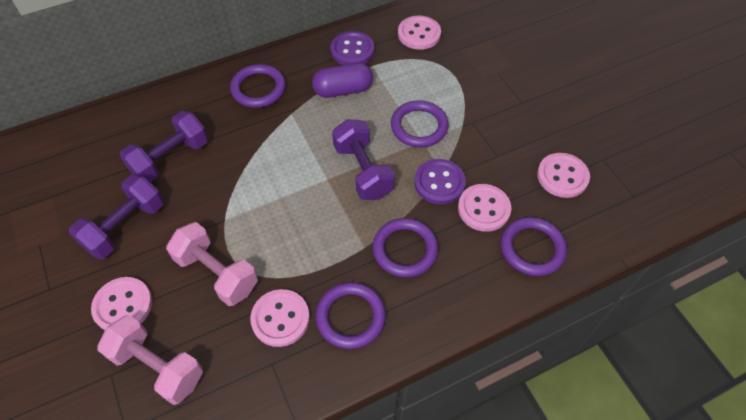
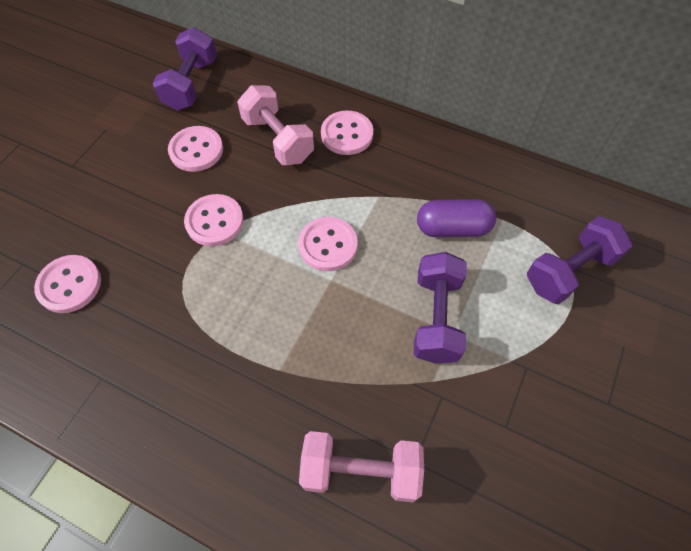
purple button: 2 -> 0
purple ring: 5 -> 0

